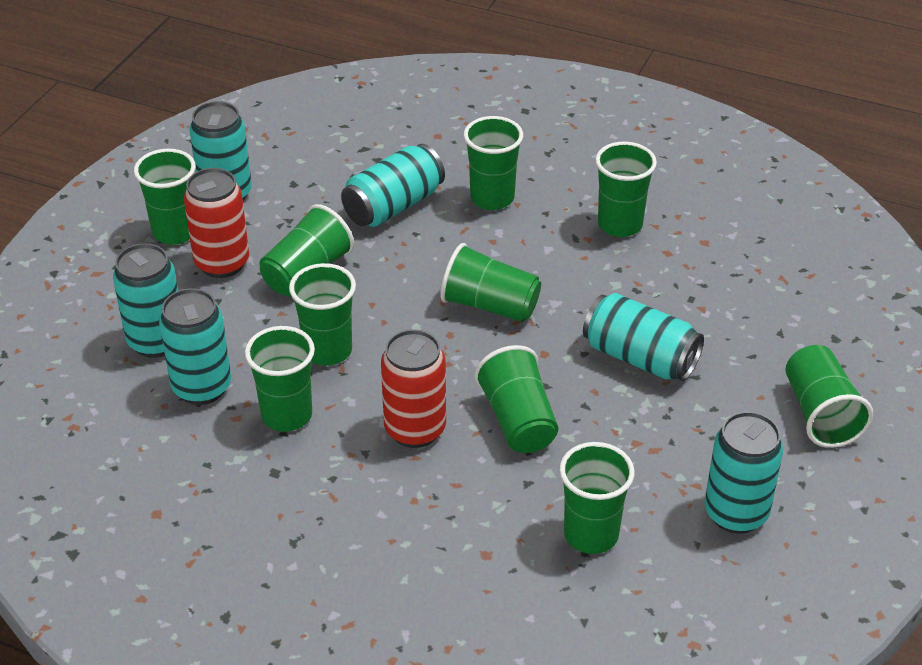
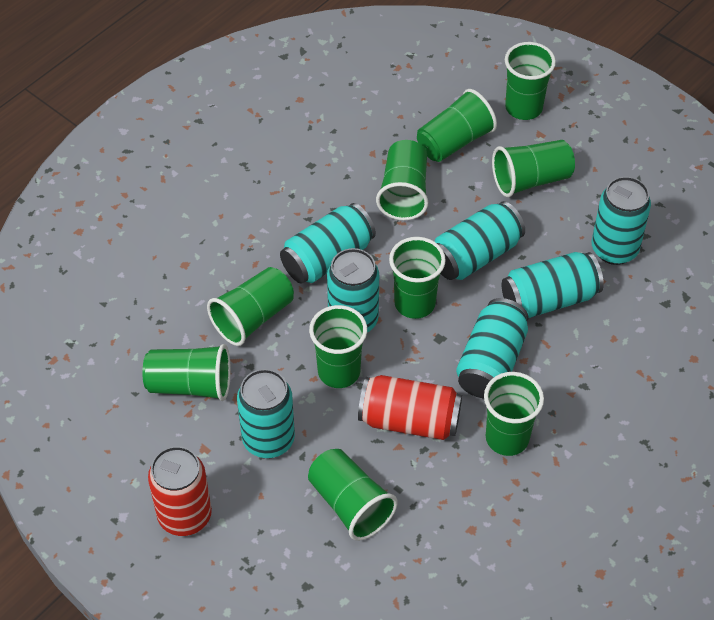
turquoise can: 6 -> 7

